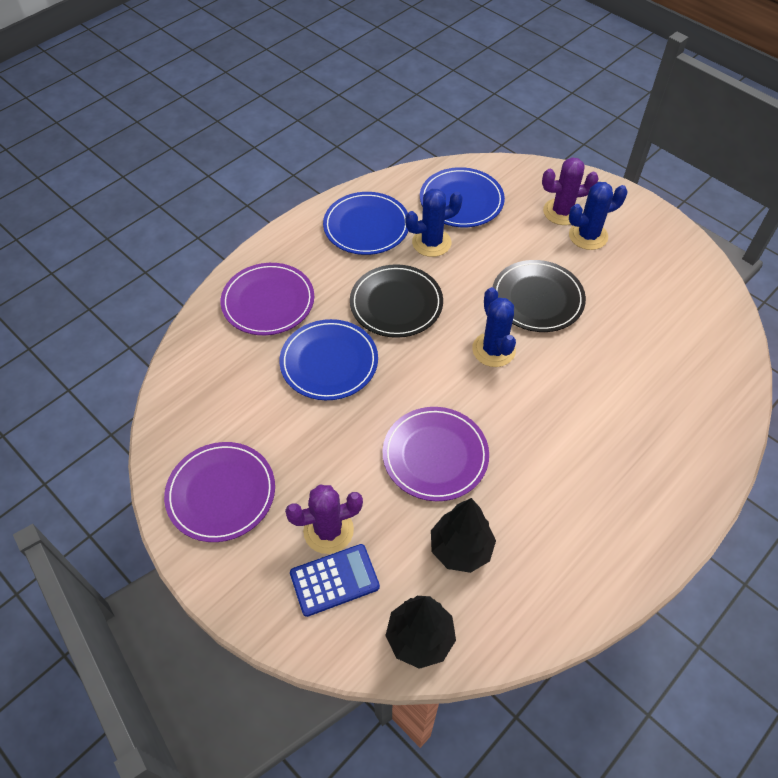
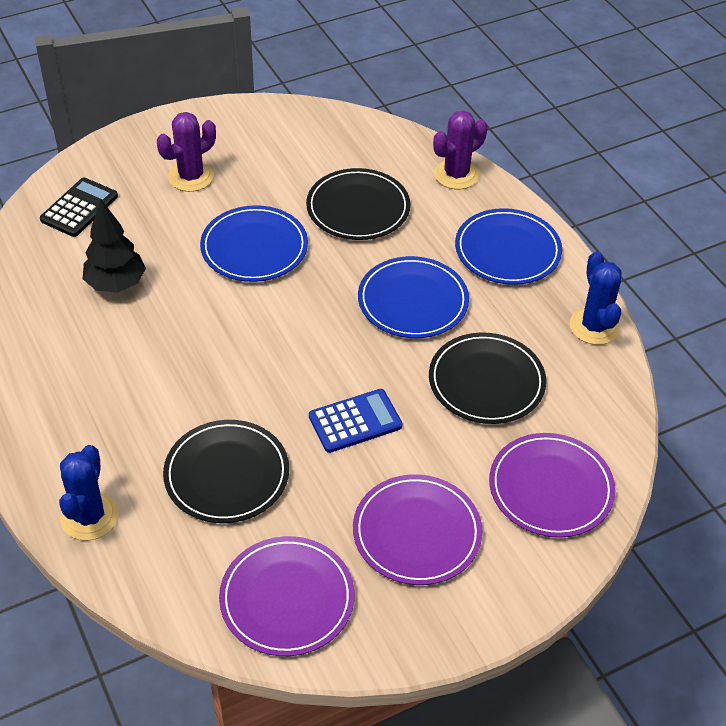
black calculator: 0 -> 1
black plate: 2 -> 3
black tree: 2 -> 1
blue cactus: 3 -> 2

